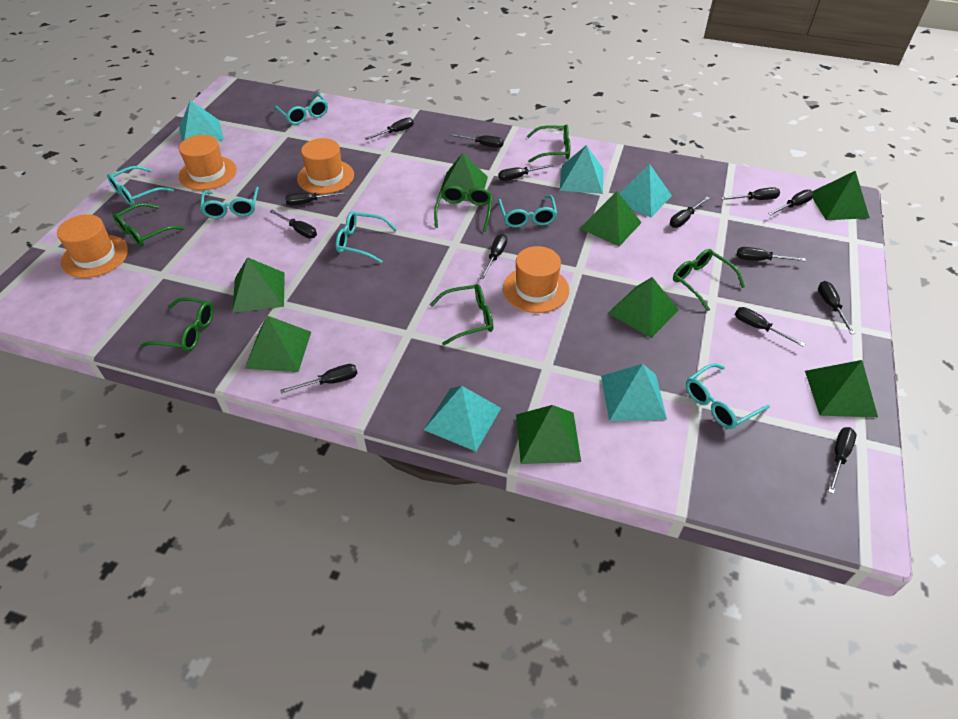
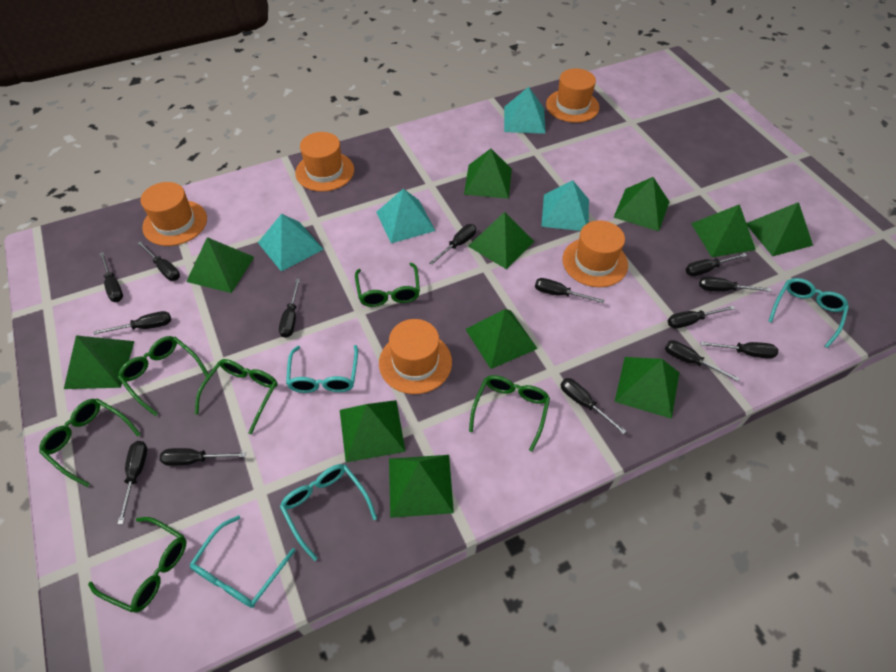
green pyramid: 8 -> 11
orange hat: 4 -> 5
turquoise glasses: 6 -> 4
turquoise pyramid: 5 -> 4

